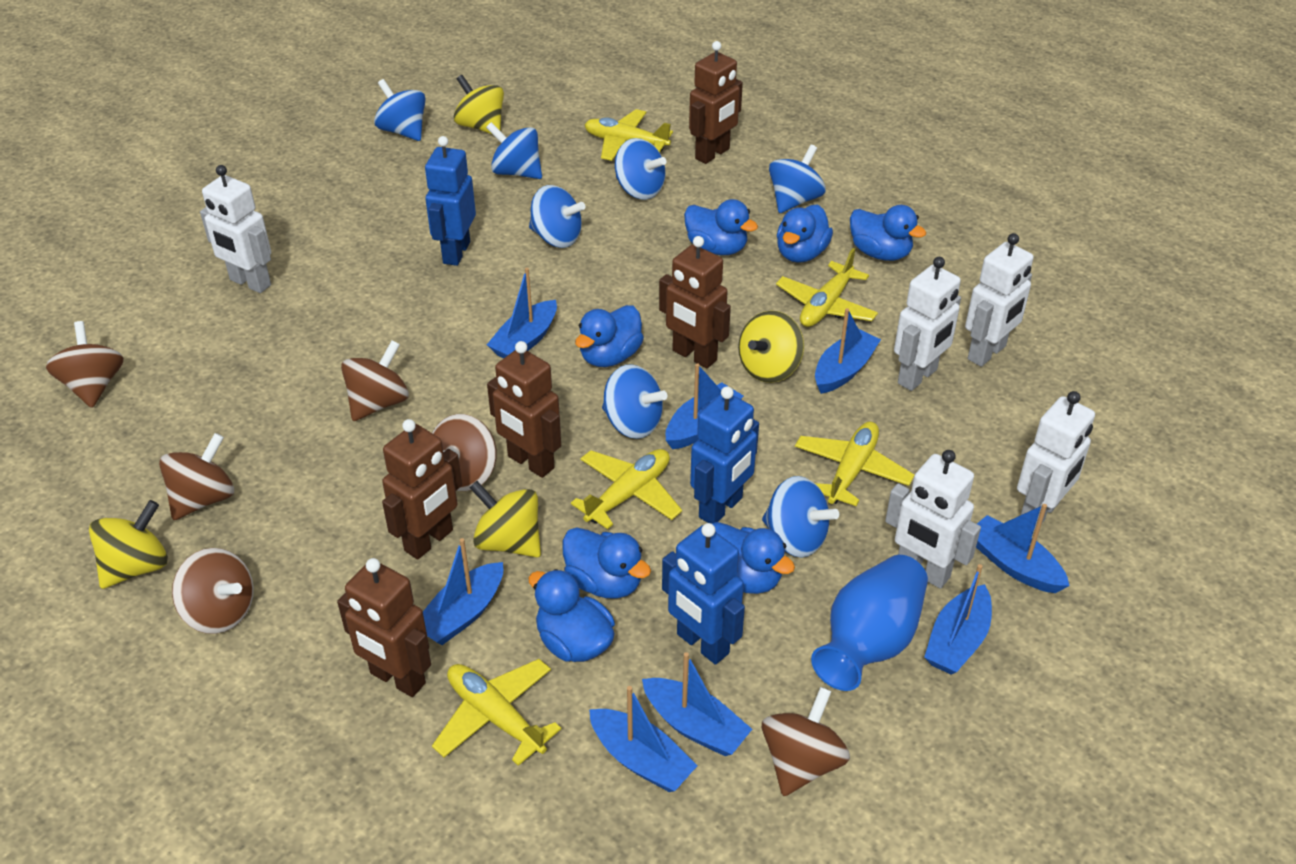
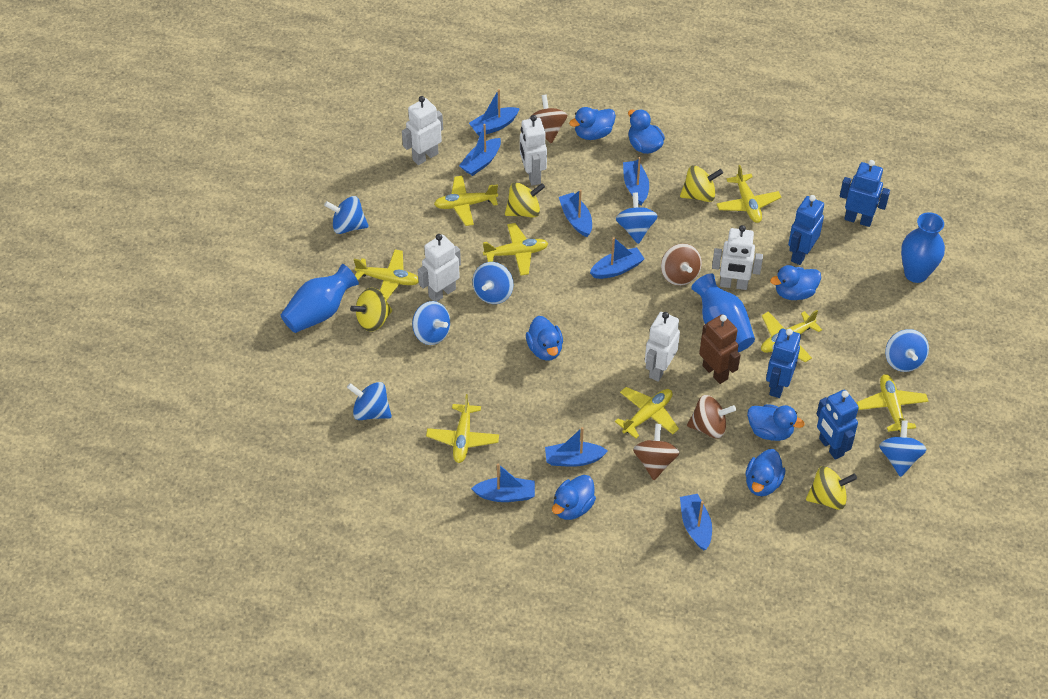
blue robot: 3 -> 4
blue vase: 1 -> 3
brown robot: 5 -> 1
brown spinning top: 6 -> 4
yellow plane: 5 -> 8

